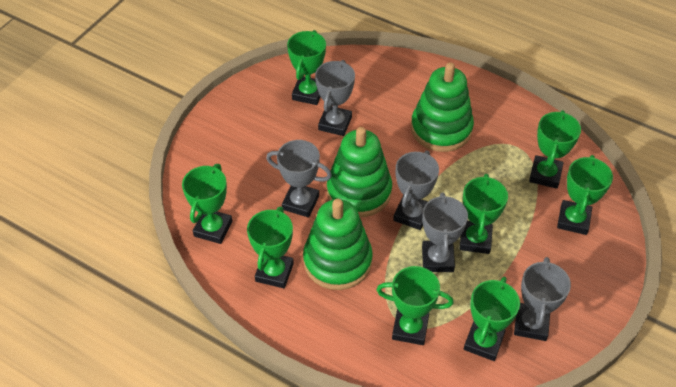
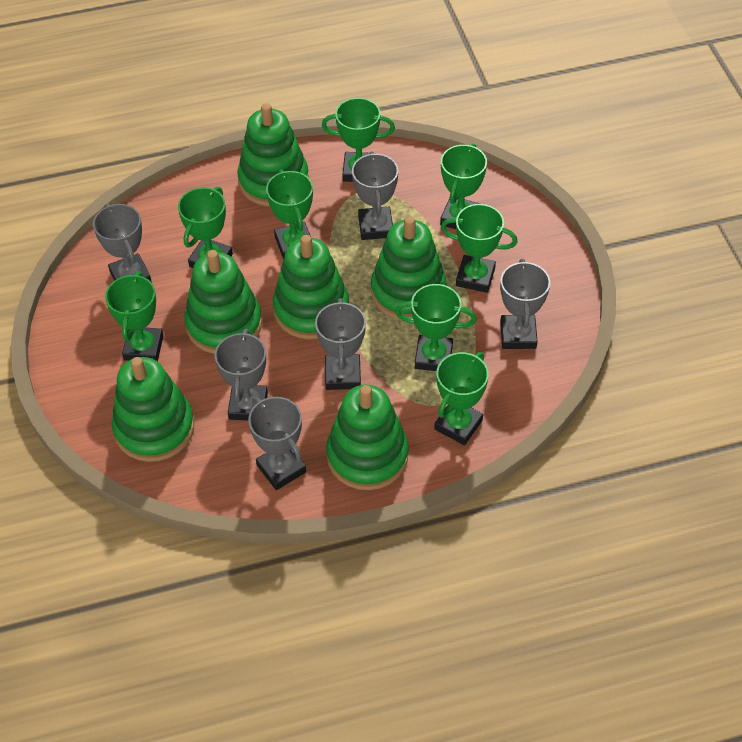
green stacking toy: 3 -> 6
grey trophy: 5 -> 6

